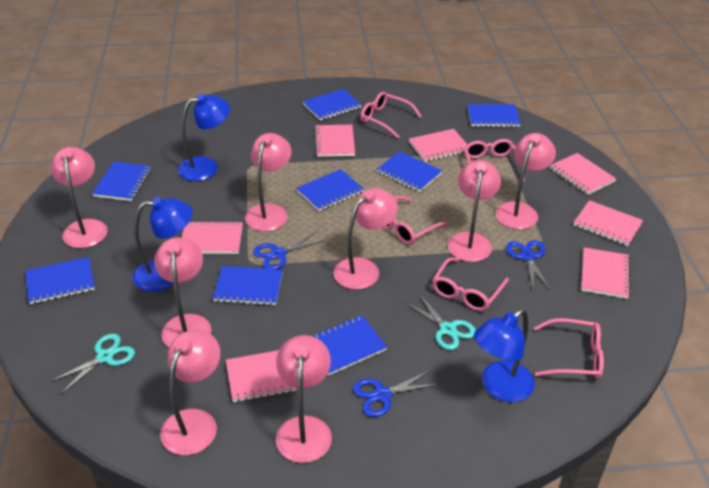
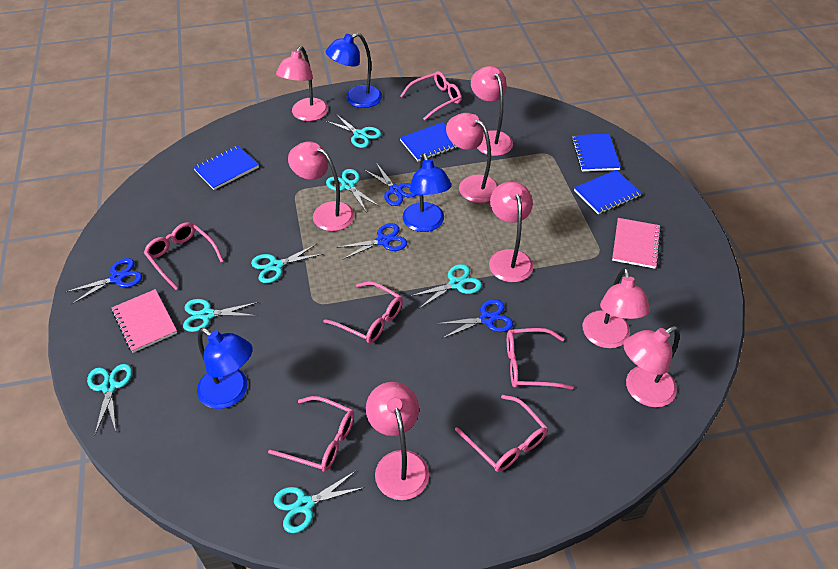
blue notebook: 8 -> 4
blue scissors: 3 -> 4
pink glasses: 5 -> 6
pink notebook: 7 -> 2
turquoise scissors: 2 -> 7

